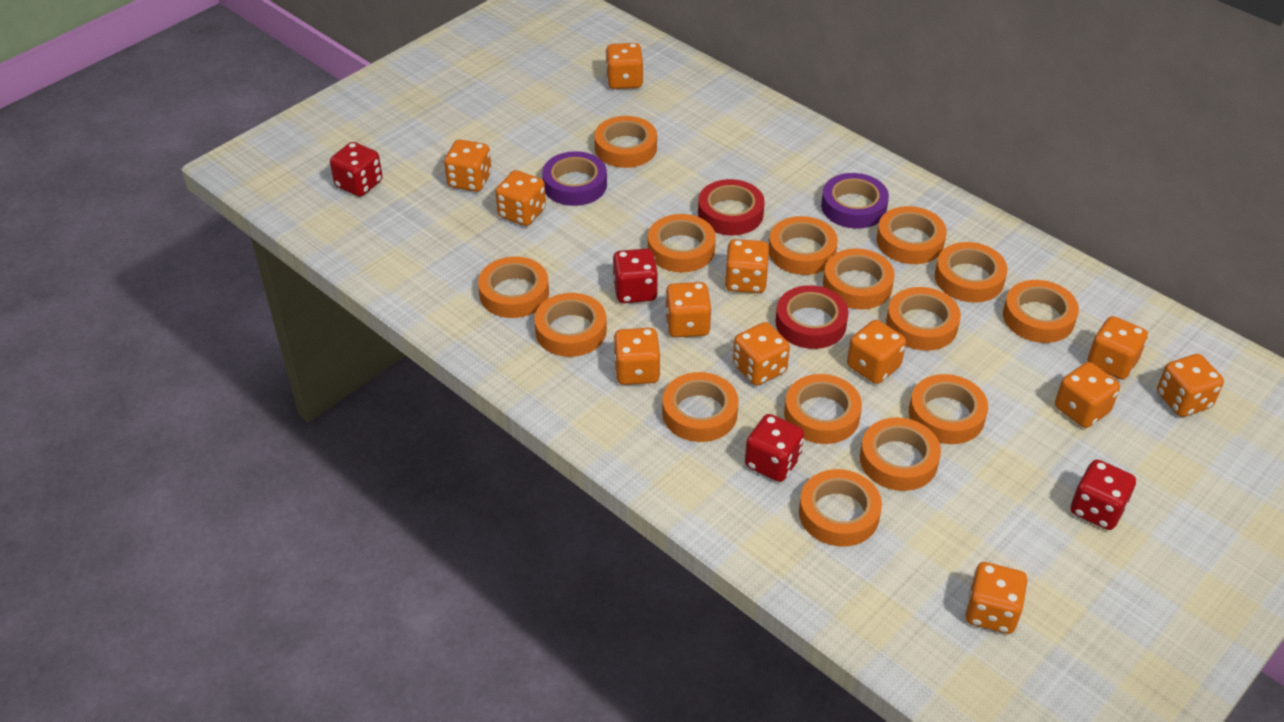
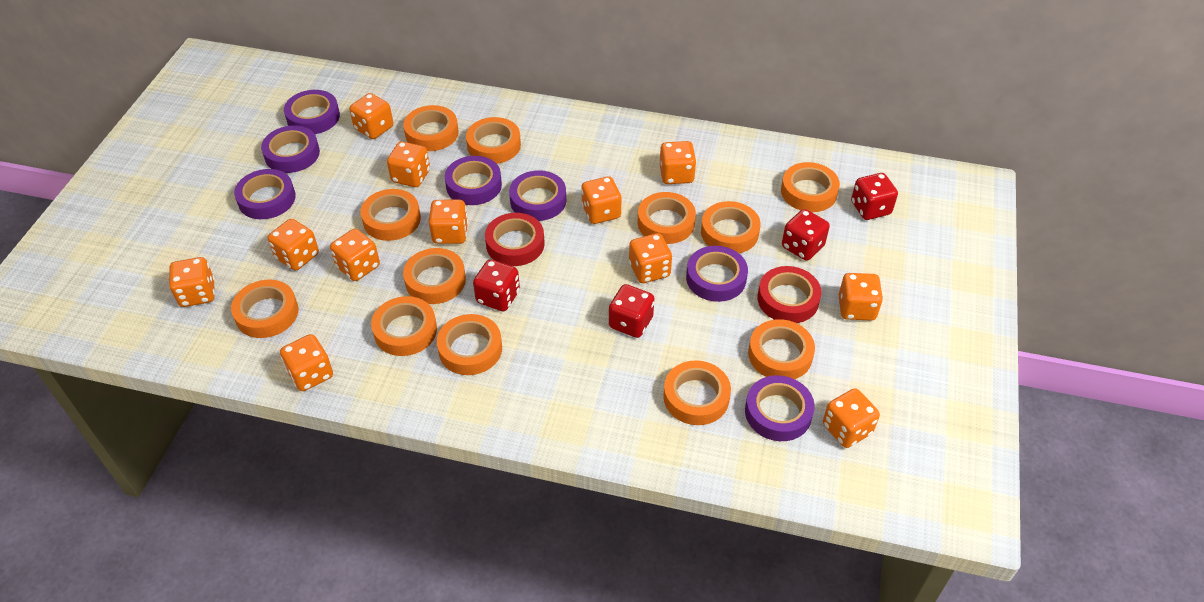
orange tape: 15 -> 12
purple tape: 2 -> 7

